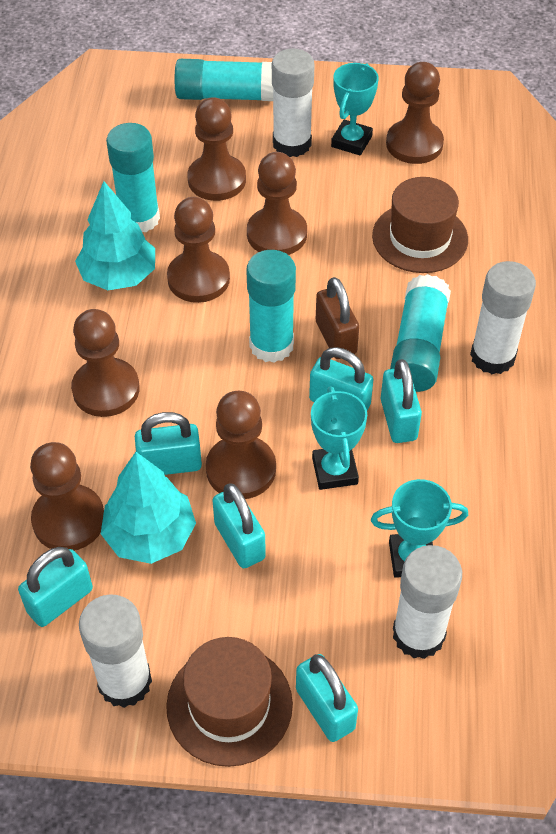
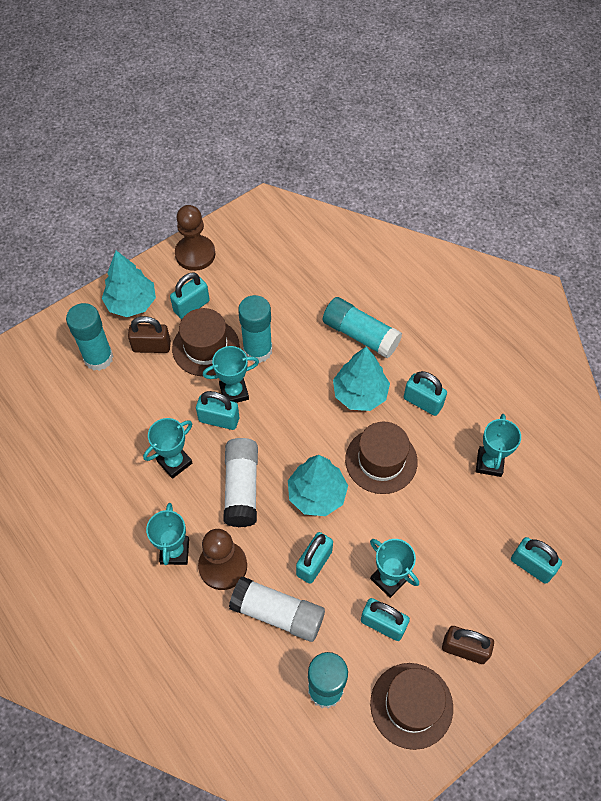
brown hat: 2 -> 3
brown padlock: 1 -> 2
brown pawn: 7 -> 2
turquoise tree: 2 -> 3
turquoise trophy: 3 -> 5
white glue stick: 4 -> 2

